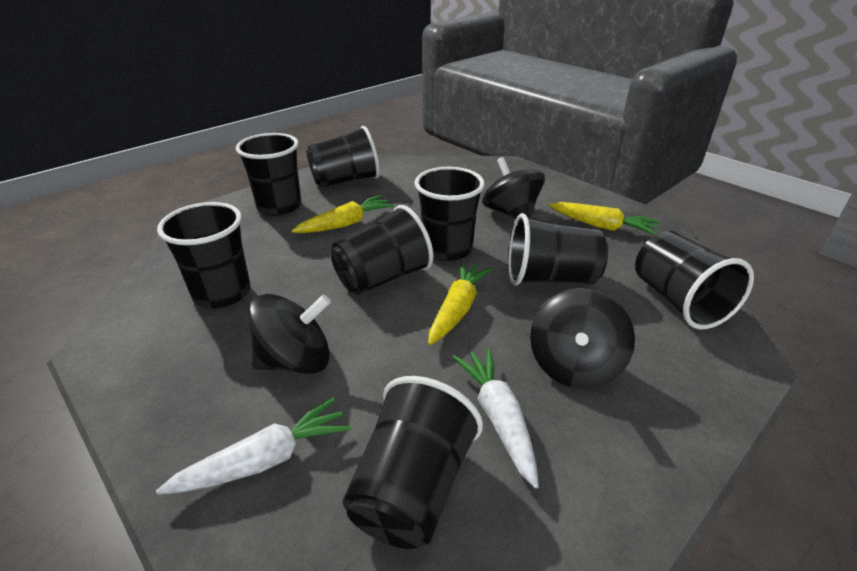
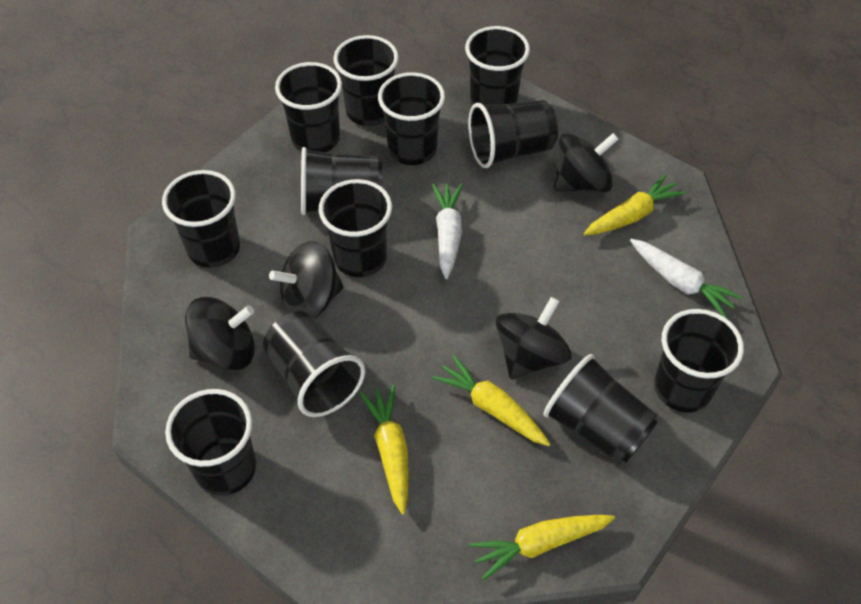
black cup: 8 -> 12
black spinning top: 3 -> 4
yellow carrot: 3 -> 4

